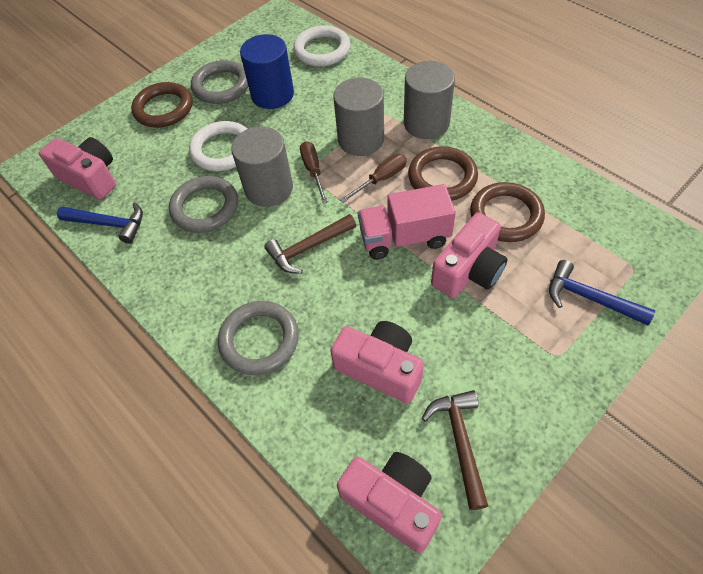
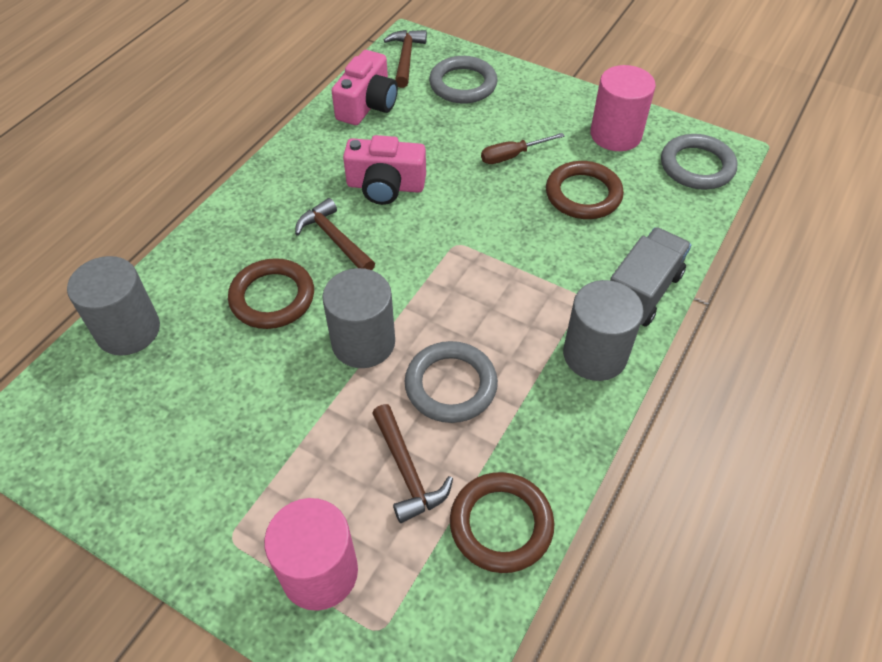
blue cylinder: 1 -> 0
blue hammer: 2 -> 0
brown hammer: 2 -> 3
brown screwdriver: 2 -> 1
grey truck: 0 -> 1
pink camera: 4 -> 2
pink cylinder: 0 -> 2
pink truck: 1 -> 0
white ring: 2 -> 0

